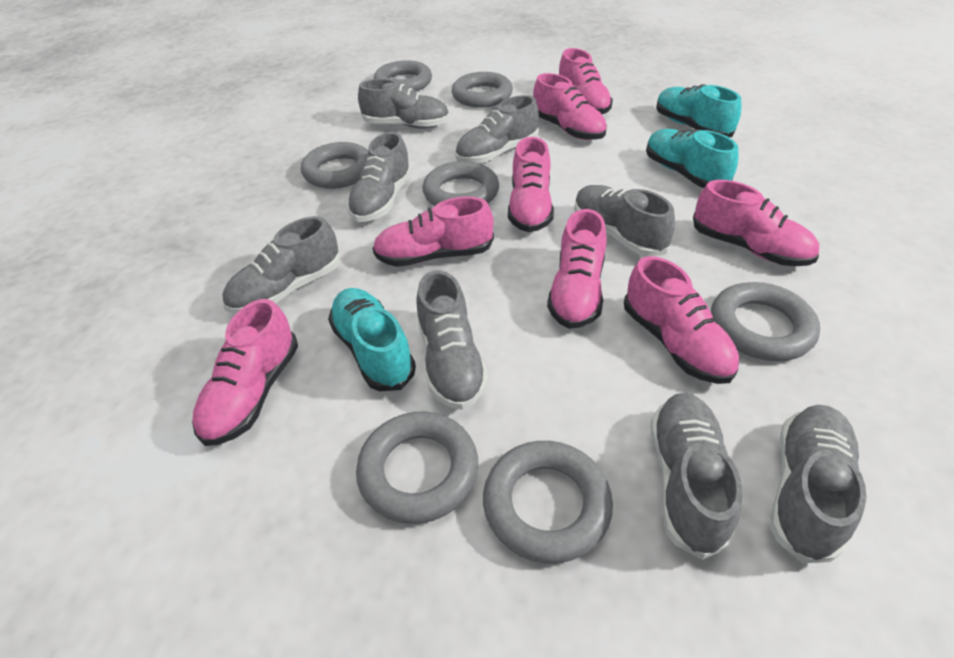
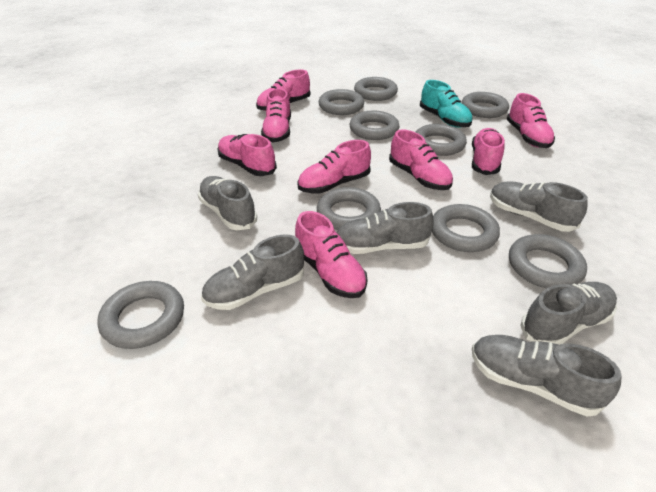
grey ring: 7 -> 9
grey shoe: 8 -> 6
turquoise shoe: 3 -> 1

